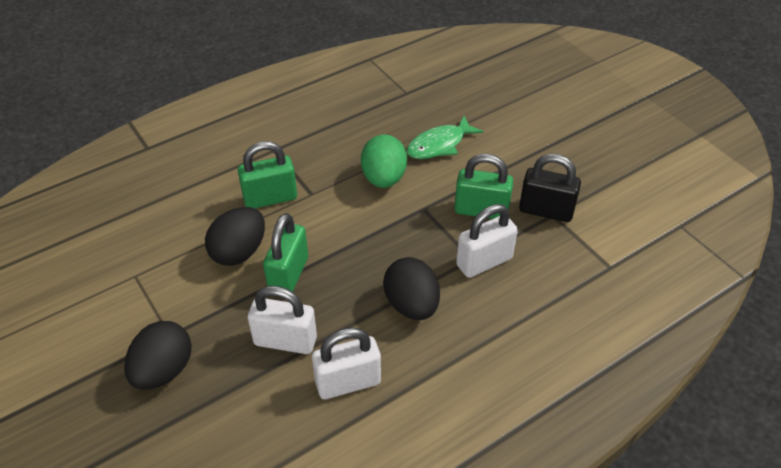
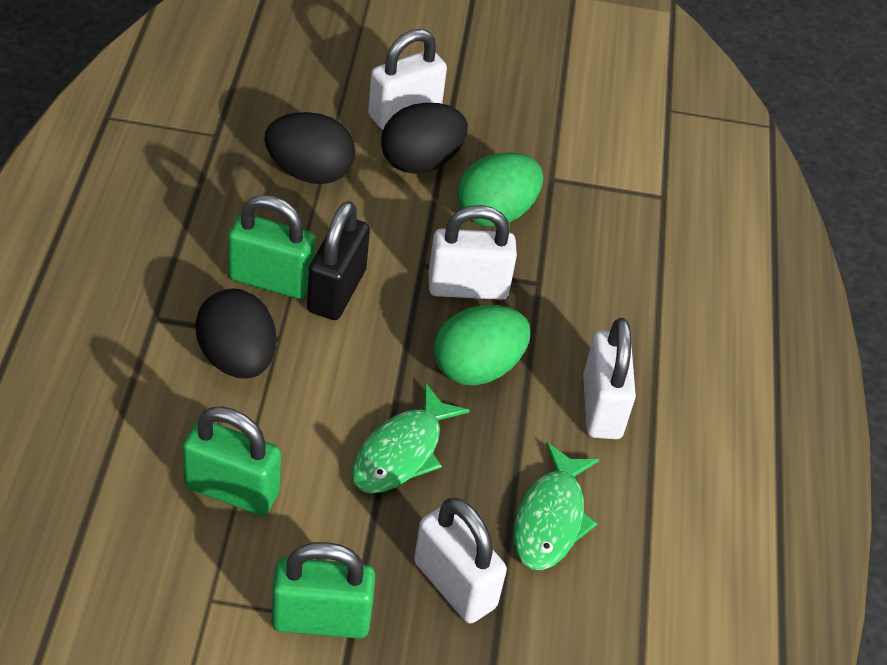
green egg: 1 -> 2
green fish: 1 -> 2
white padlock: 3 -> 4

